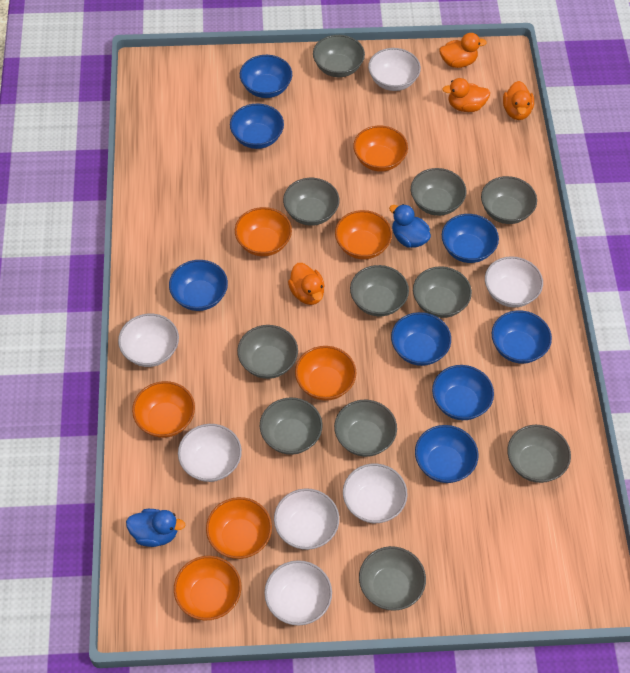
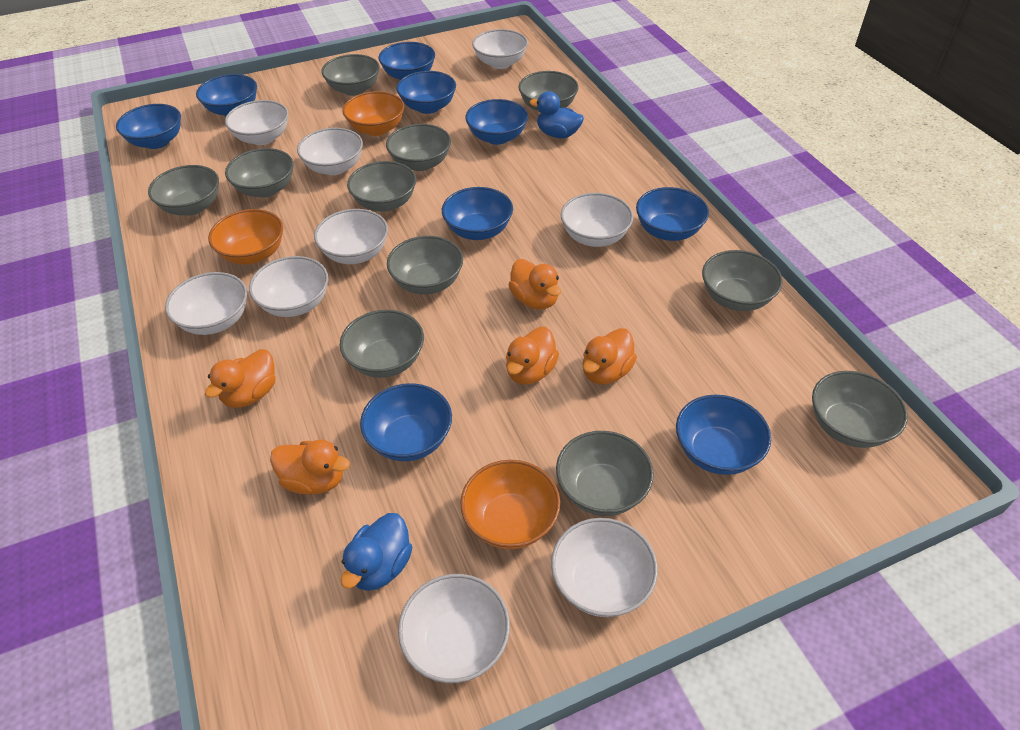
blue bowl: 8 -> 9
orange bowl: 7 -> 3
orange duck: 4 -> 5
white bowl: 7 -> 9

